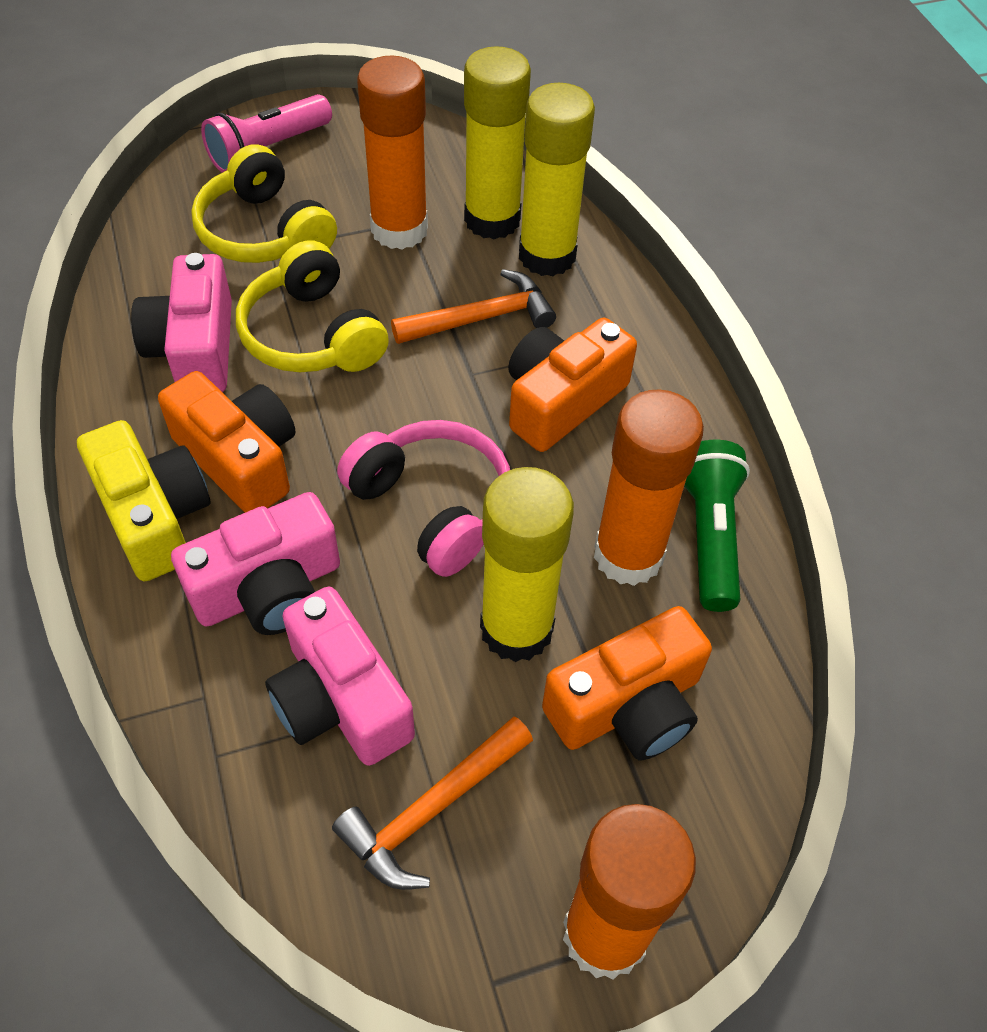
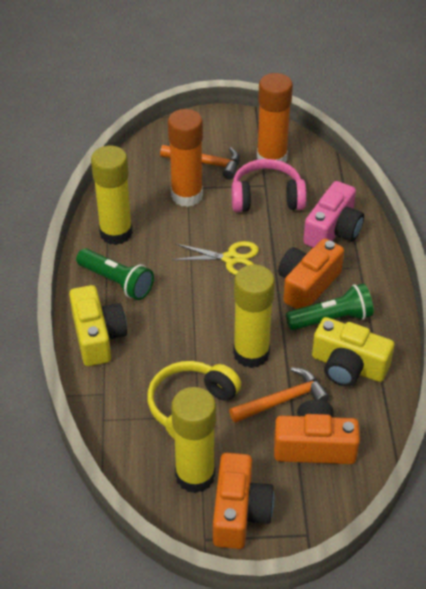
green flashlight: 1 -> 2
orange glue stick: 3 -> 2
pink camera: 3 -> 1
pink flashlight: 1 -> 0
yellow camera: 1 -> 2
yellow headphones: 2 -> 1
yellow scissors: 0 -> 1

